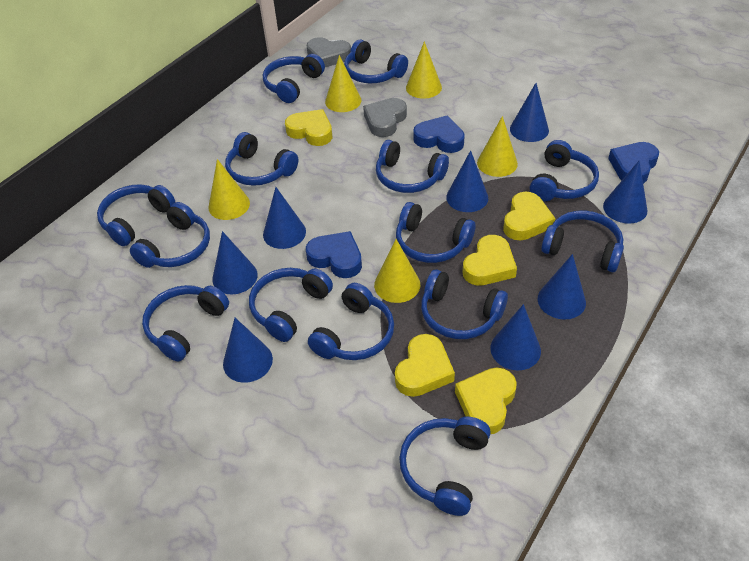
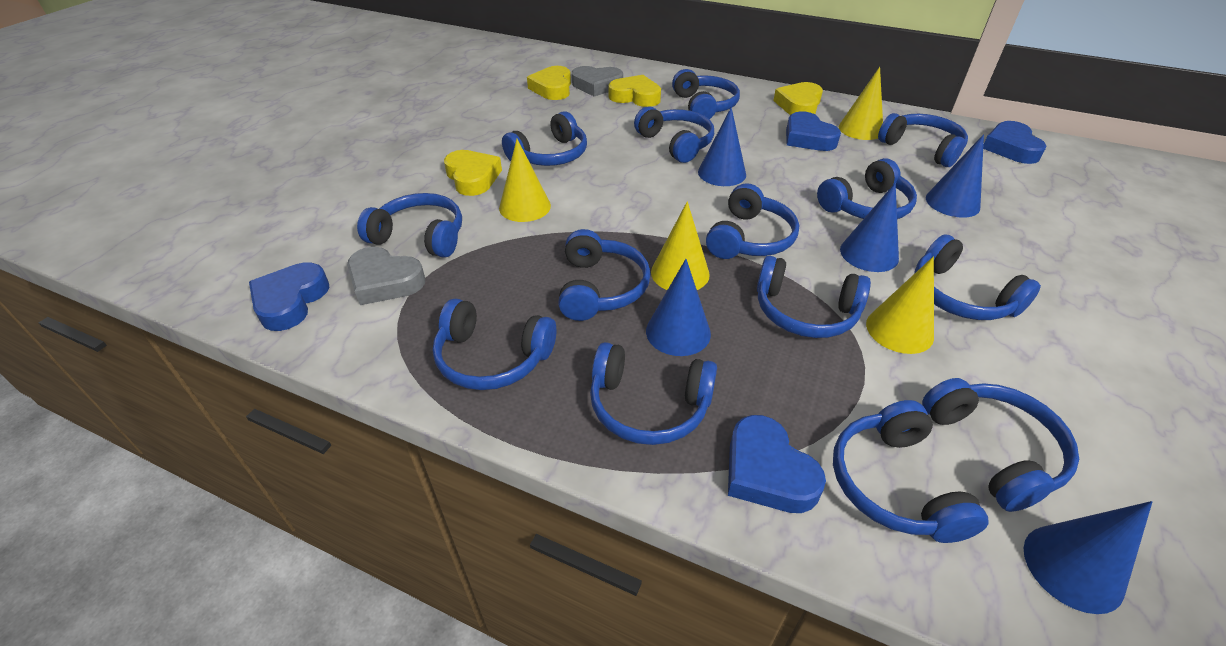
blue cone: 8 -> 5
blue heart: 3 -> 4
yellow cone: 5 -> 4
yellow heart: 5 -> 4

